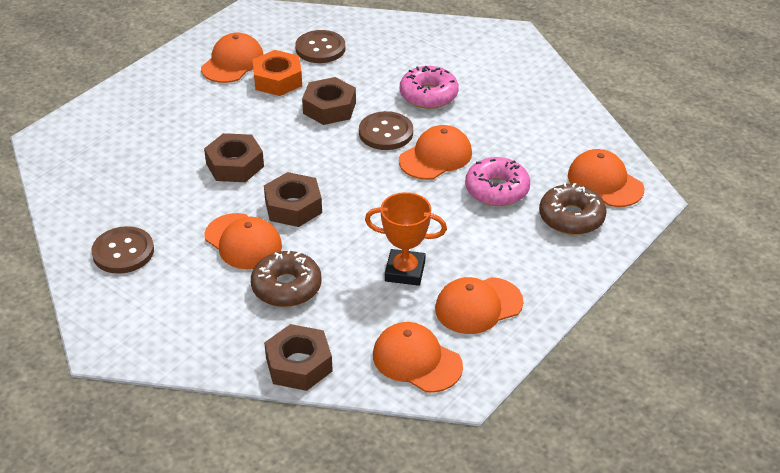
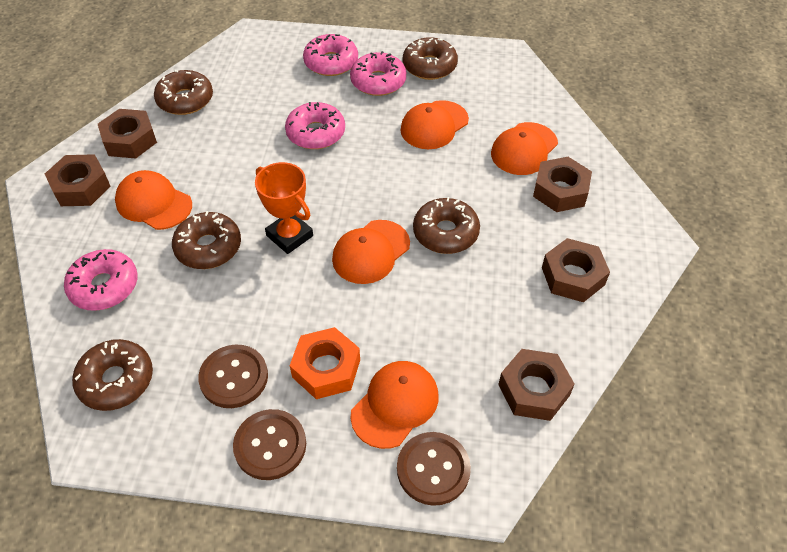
brown donut: 2 -> 5
brown nut: 4 -> 5
orange cap: 6 -> 5
pink donut: 2 -> 4

